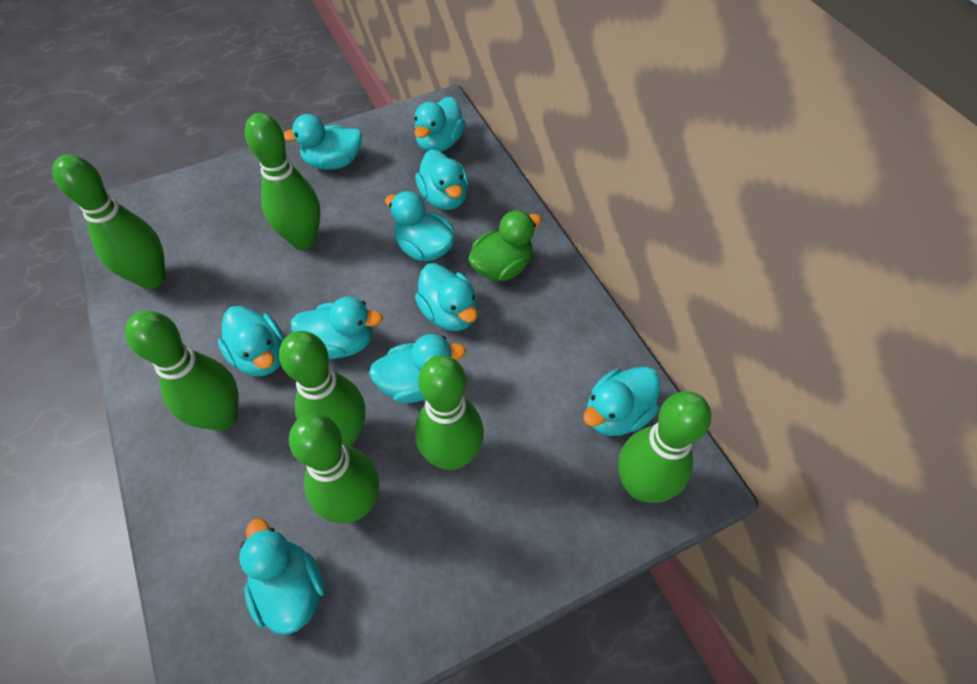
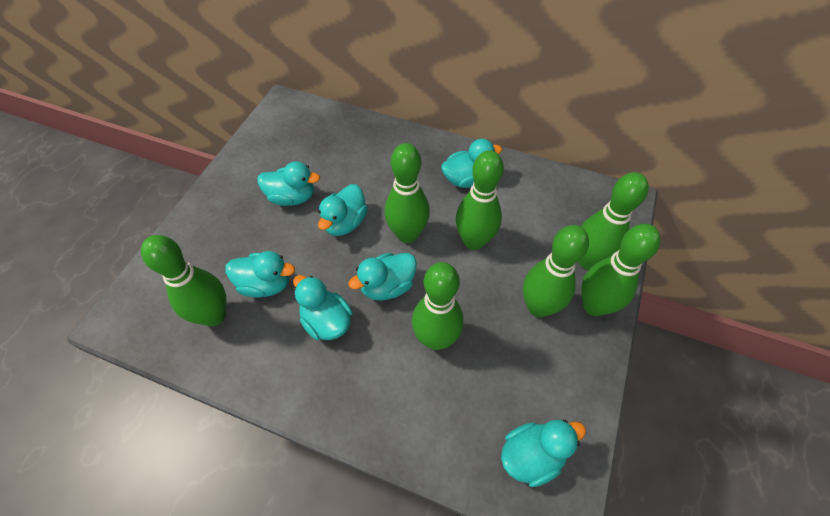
green duck: 1 -> 0
turquoise duck: 10 -> 7

